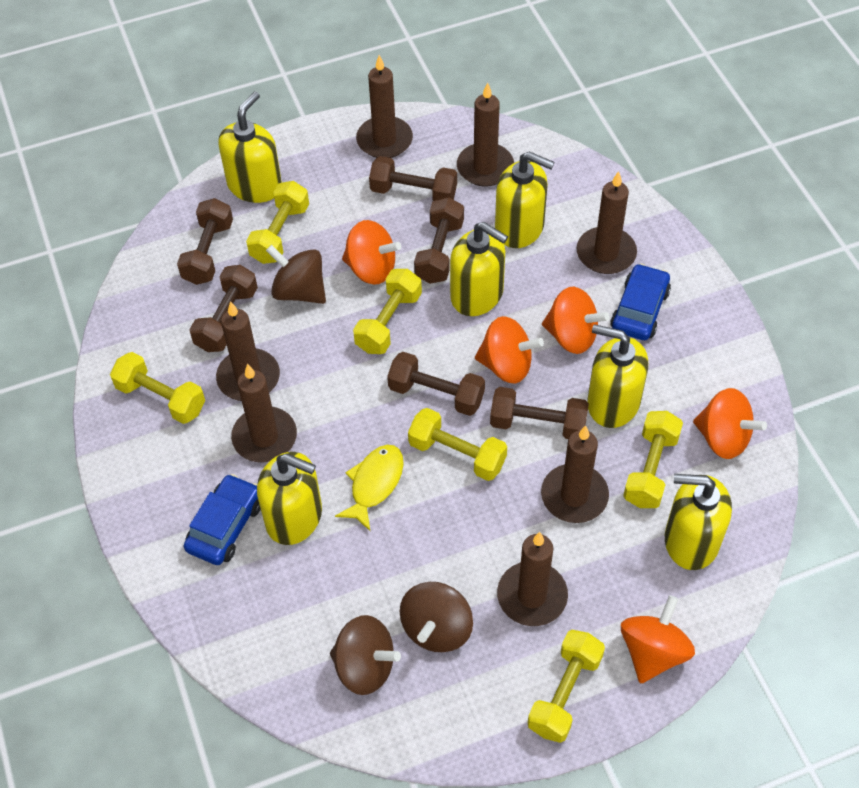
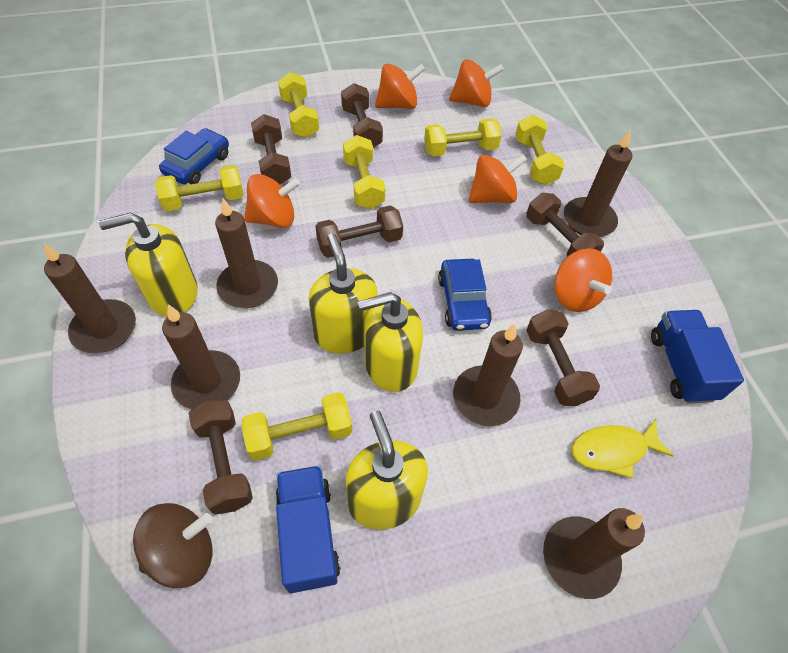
blue truck: 0 -> 2
brown candle: 7 -> 6
brown spinning top: 3 -> 1
yellow soap dispenser: 6 -> 4

